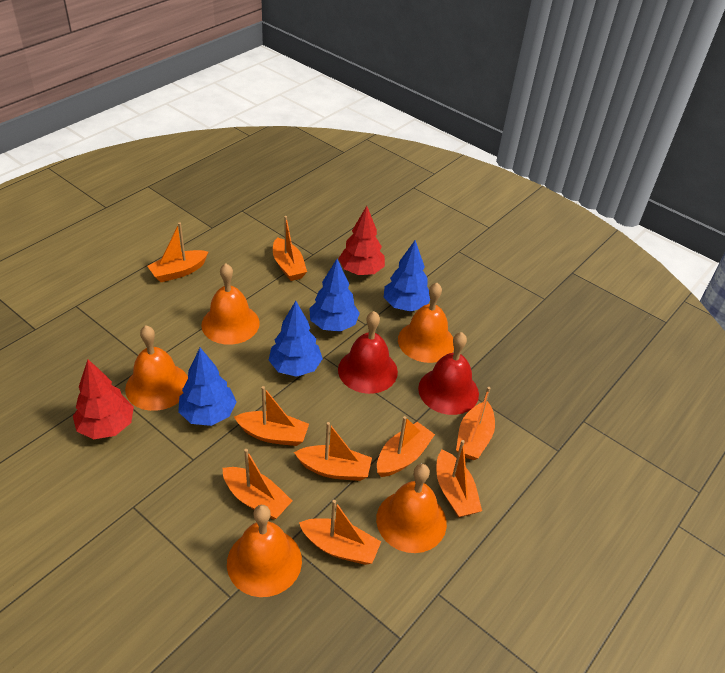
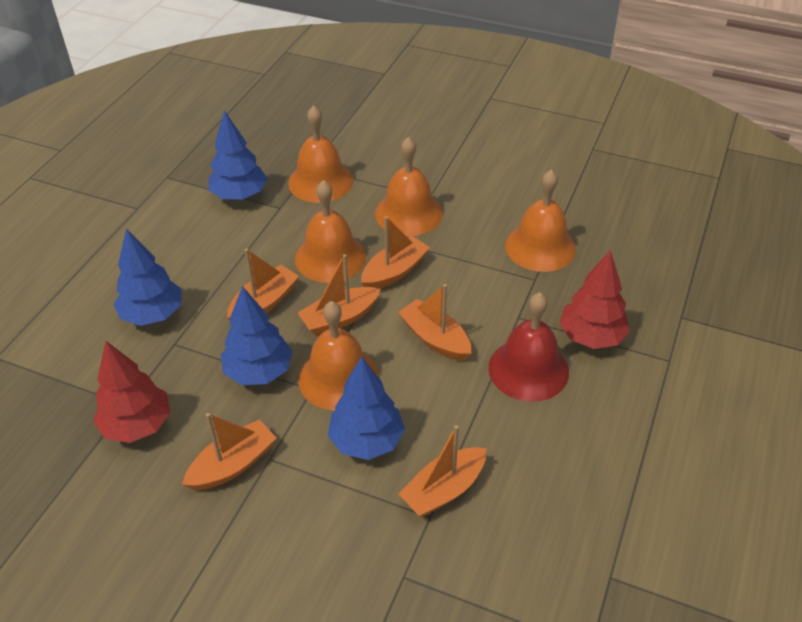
orange boat: 9 -> 6
red bell: 2 -> 1

